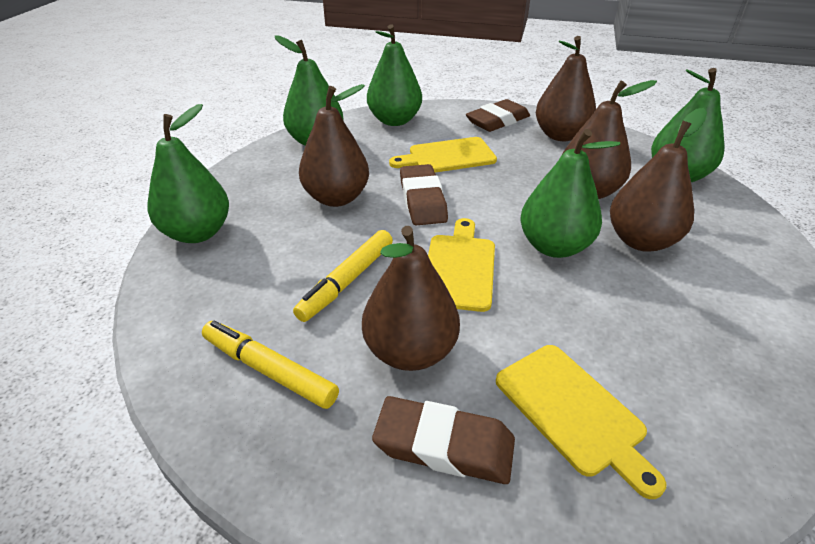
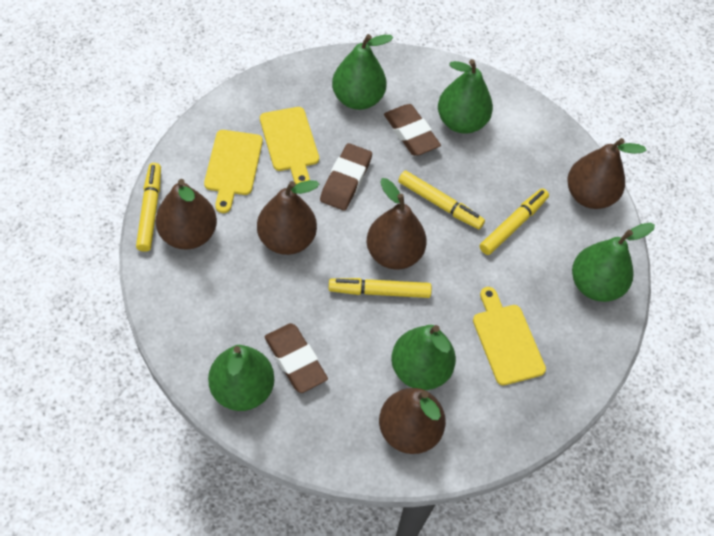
yellow marker: 2 -> 4

